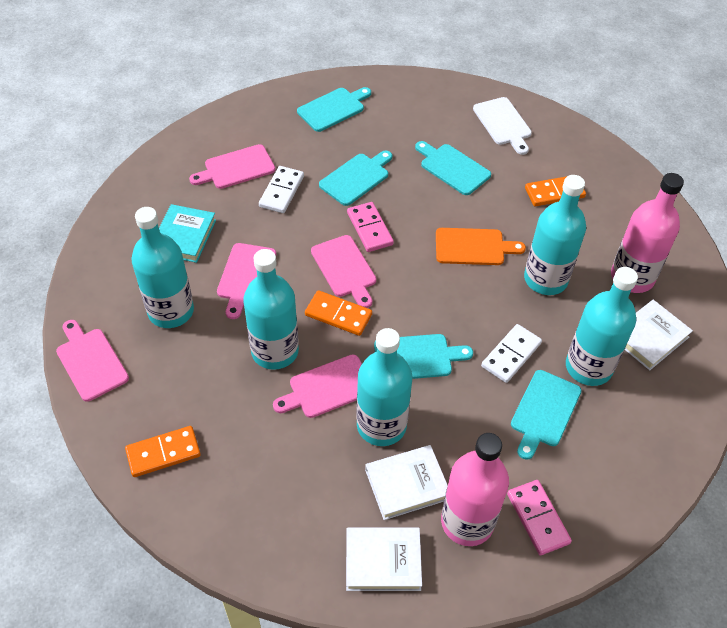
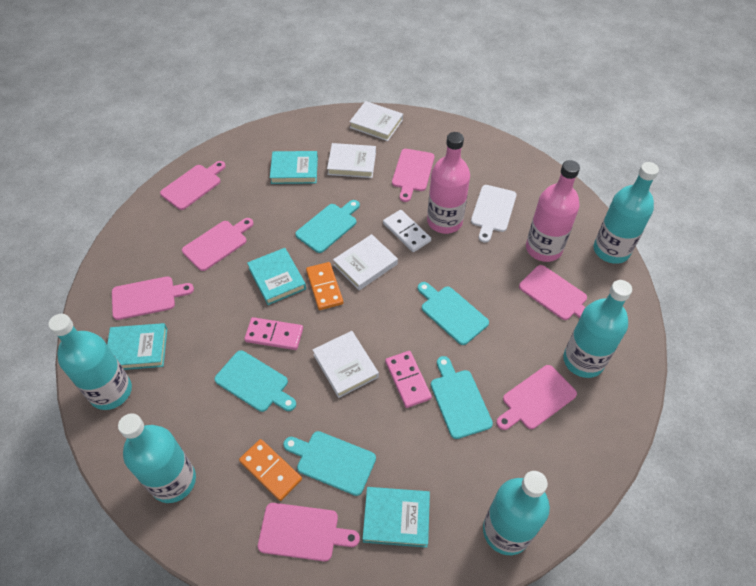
orange cutting board: 1 -> 0
orange domino: 3 -> 2
pink cutting board: 5 -> 7
turquoise book: 1 -> 4
white book: 3 -> 4
white domino: 2 -> 1

